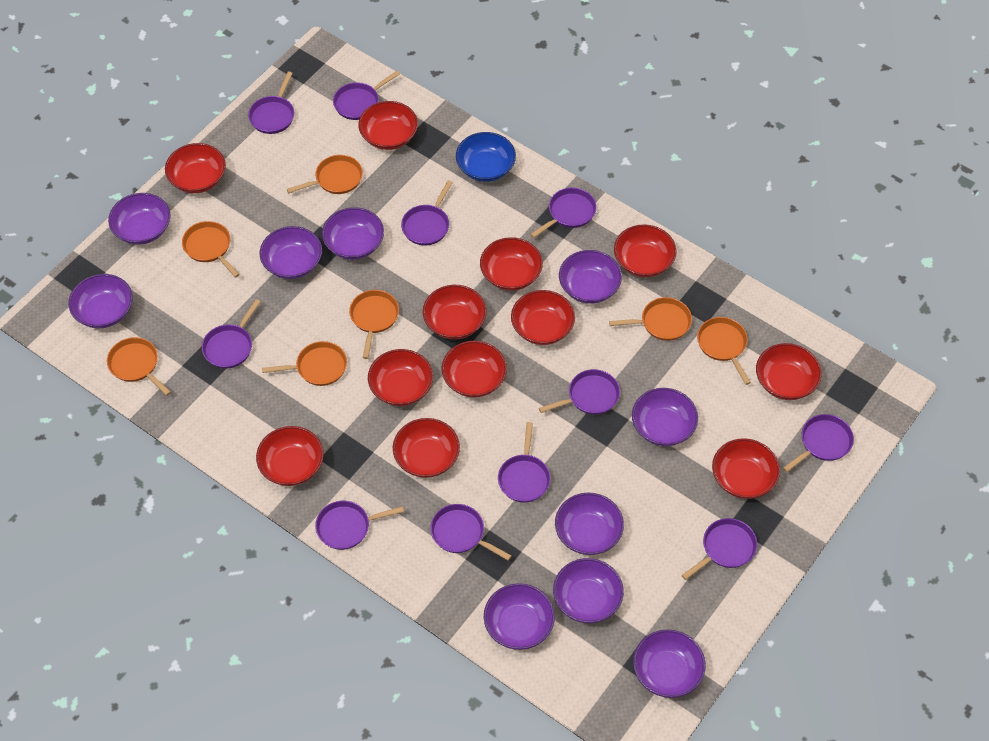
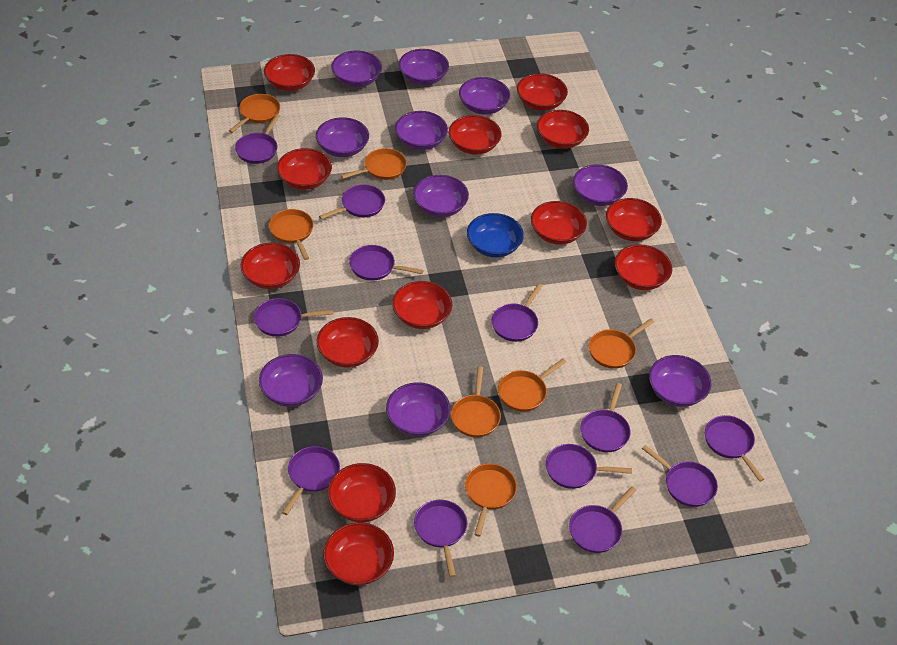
purple pan: 11 -> 12
red bowl: 12 -> 13

